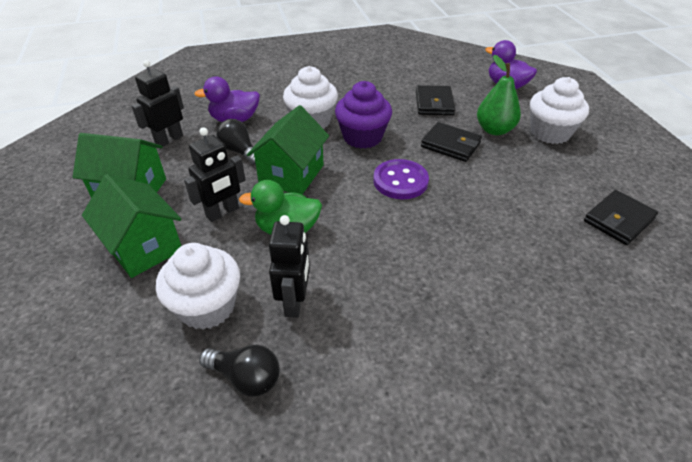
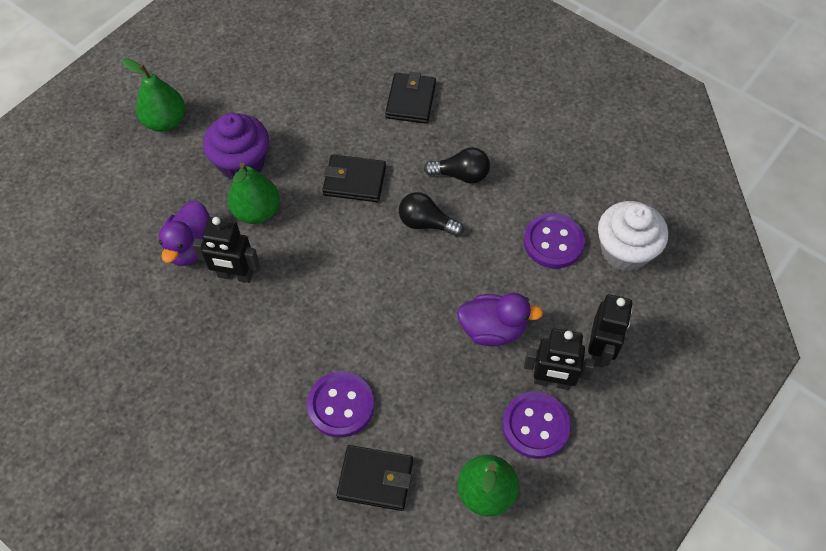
green duck: 1 -> 0
green house: 3 -> 0
green pear: 1 -> 3
purple button: 1 -> 3
white cupcake: 3 -> 1

